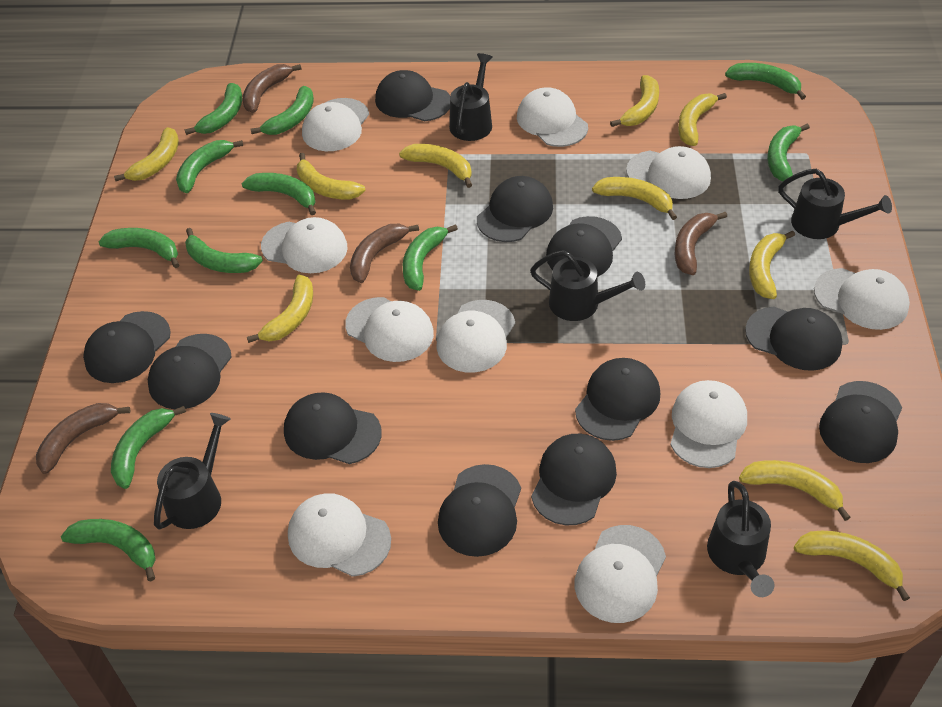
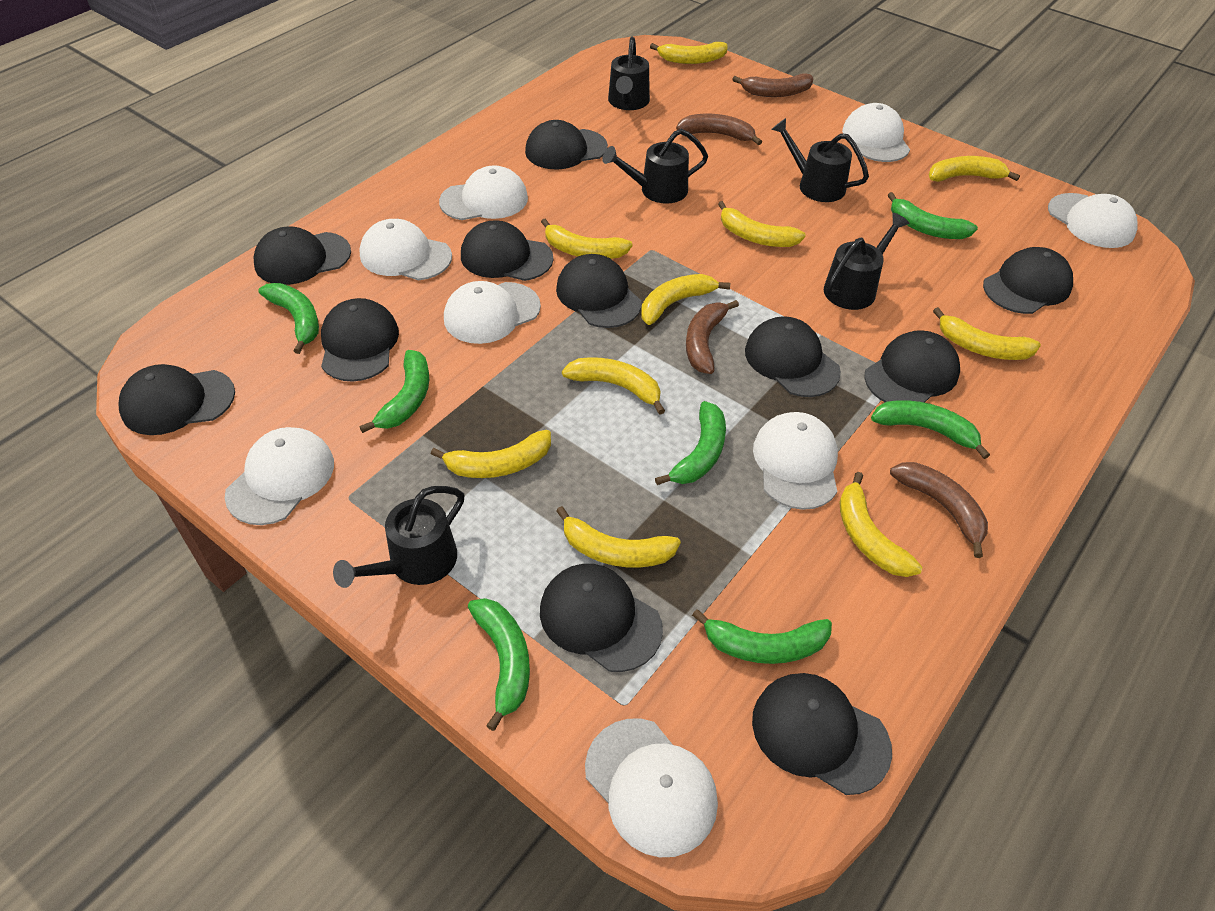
green banana: 11 -> 7
white cap: 10 -> 8

